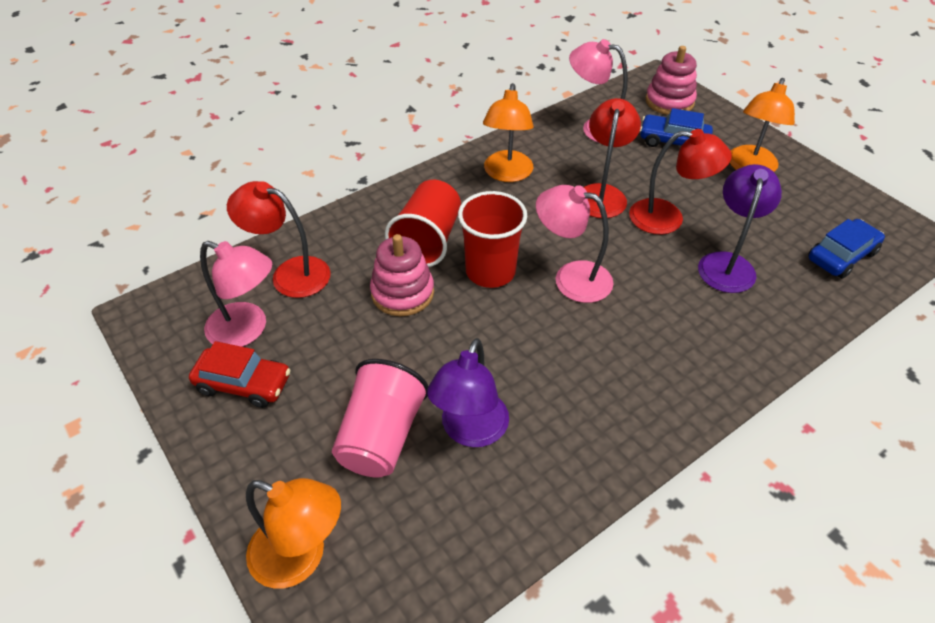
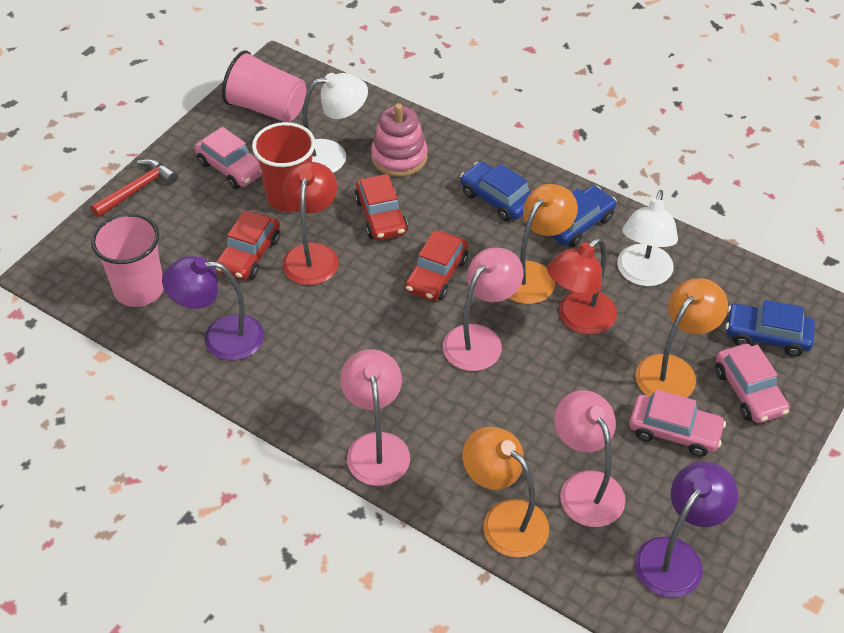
blue car: 2 -> 3
pink car: 0 -> 3
pink cup: 1 -> 2
pink stacking toy: 2 -> 1
red car: 1 -> 3
red cup: 2 -> 1
red hammer: 0 -> 1
red lamp: 3 -> 2
white lamp: 0 -> 2

